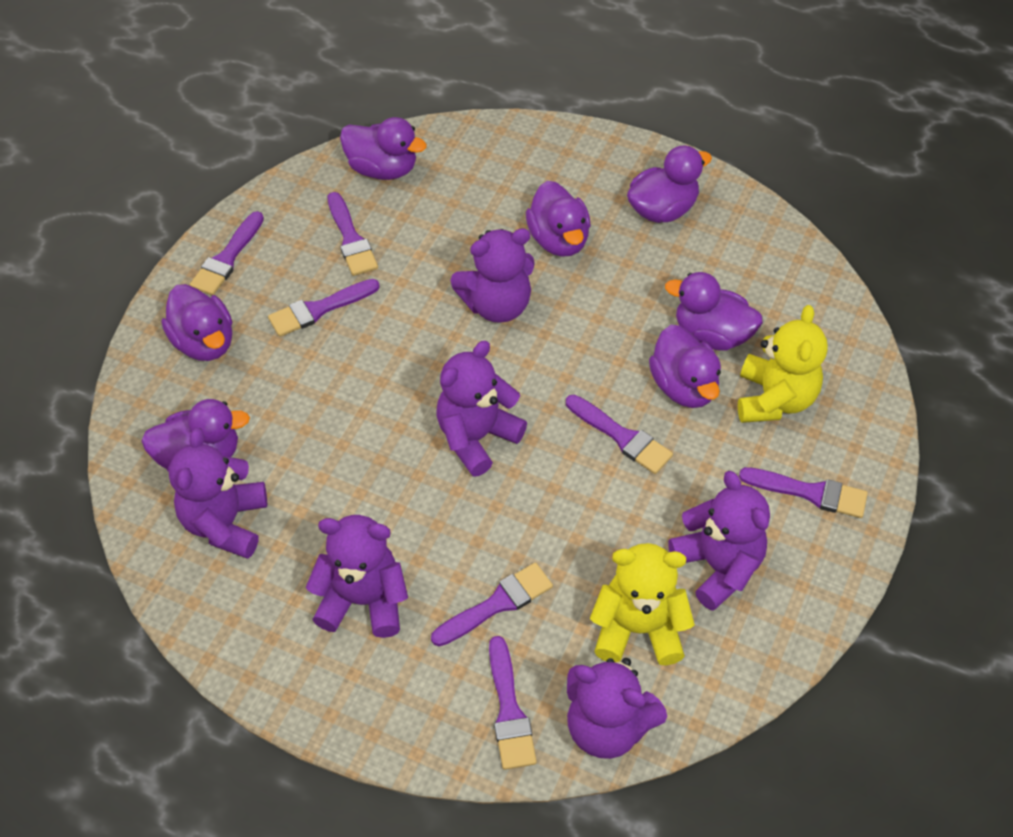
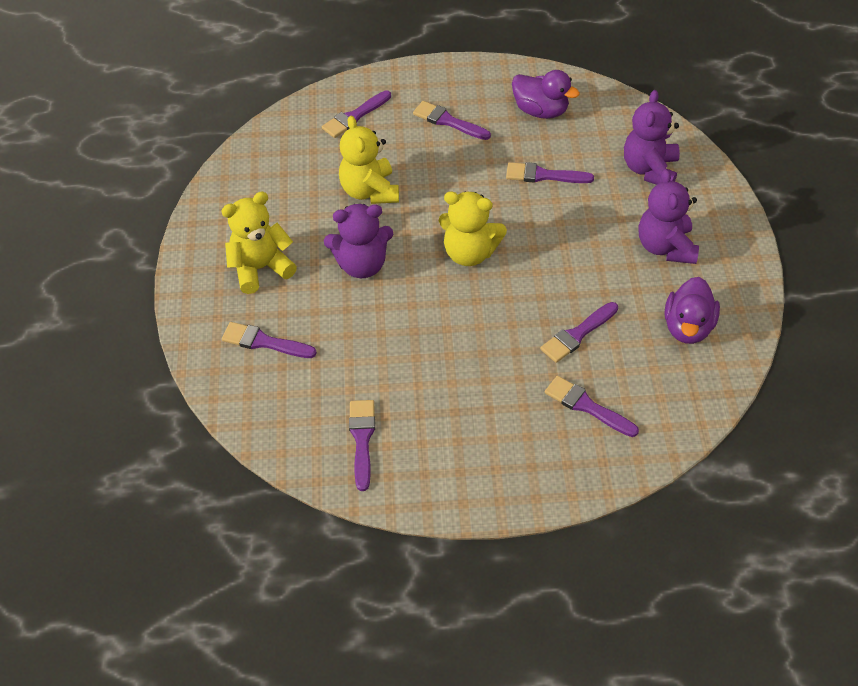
purple duck: 7 -> 2
purple teddy bear: 6 -> 3
yellow teddy bear: 2 -> 3

